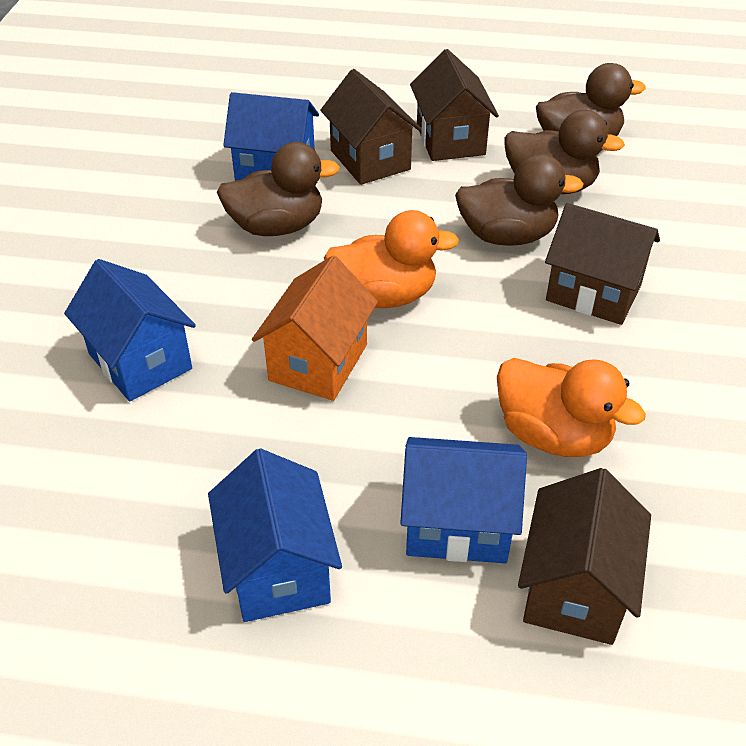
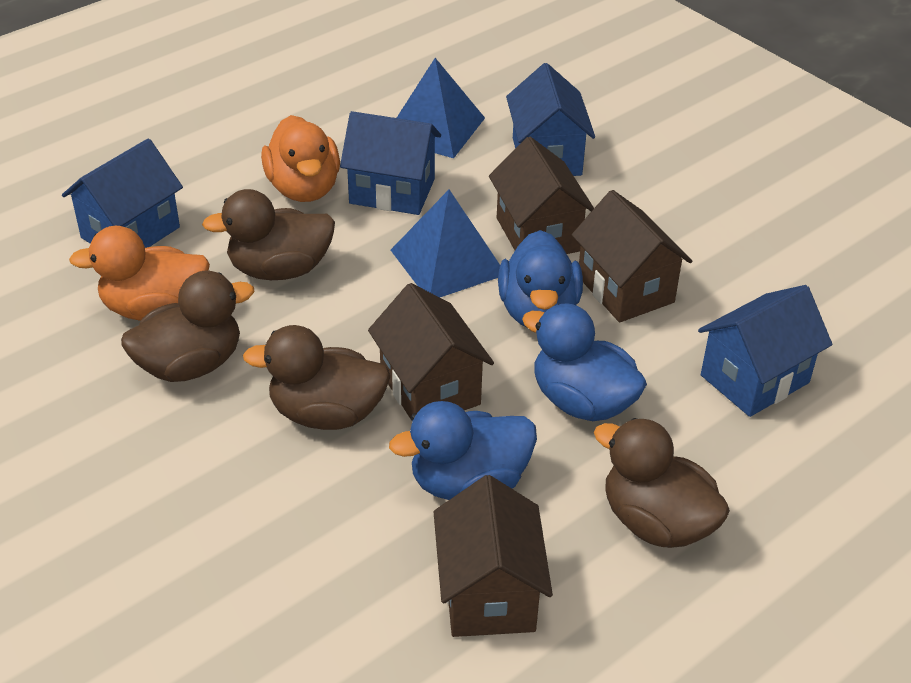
blue duck: 0 -> 3
blue pyramid: 0 -> 2
orange house: 1 -> 0

